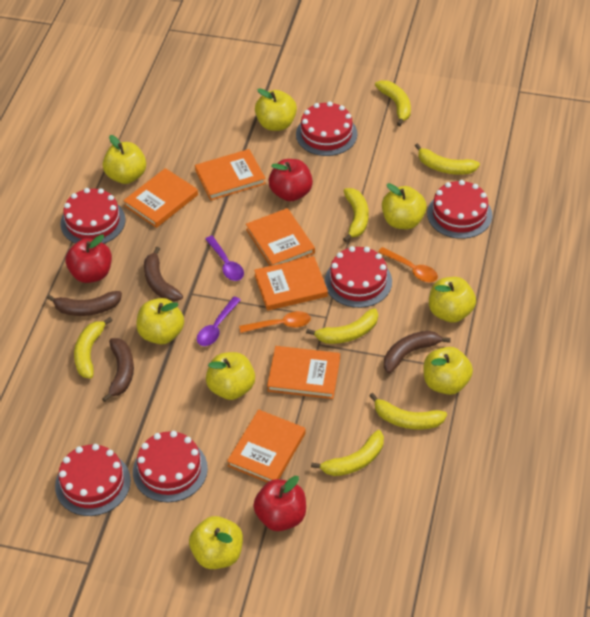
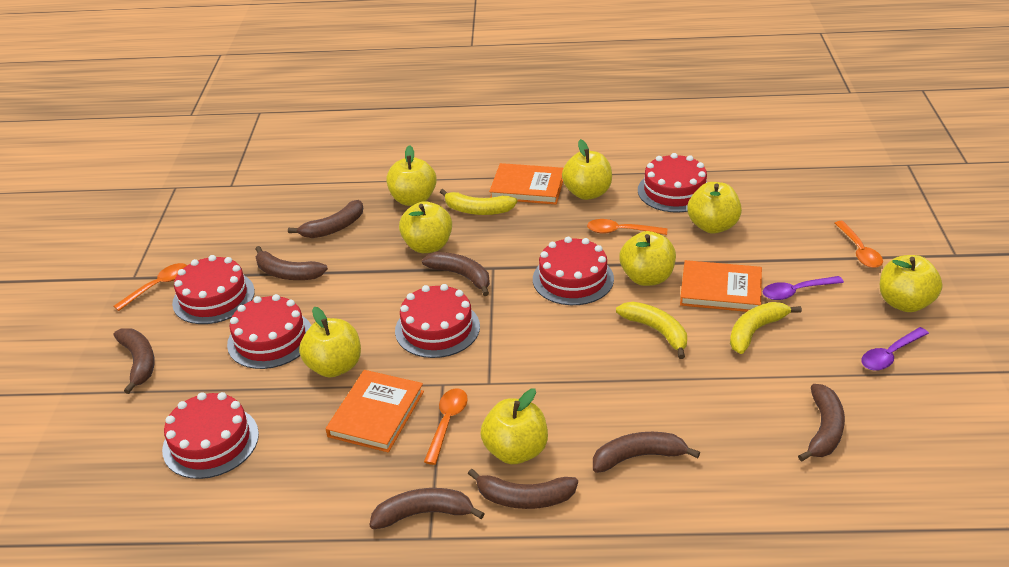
brown banana: 4 -> 8
orange book: 6 -> 3
orange spoon: 2 -> 4
red apple: 3 -> 0
yellow banana: 7 -> 3

